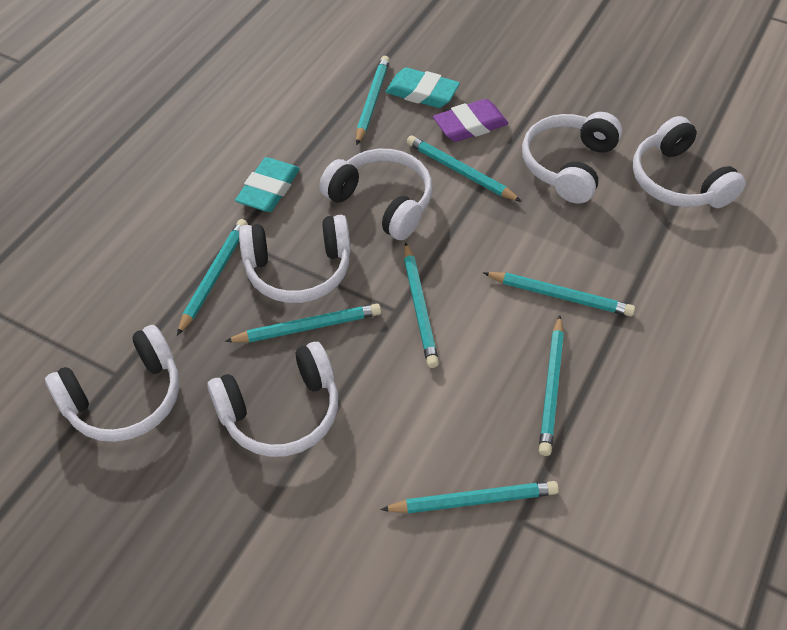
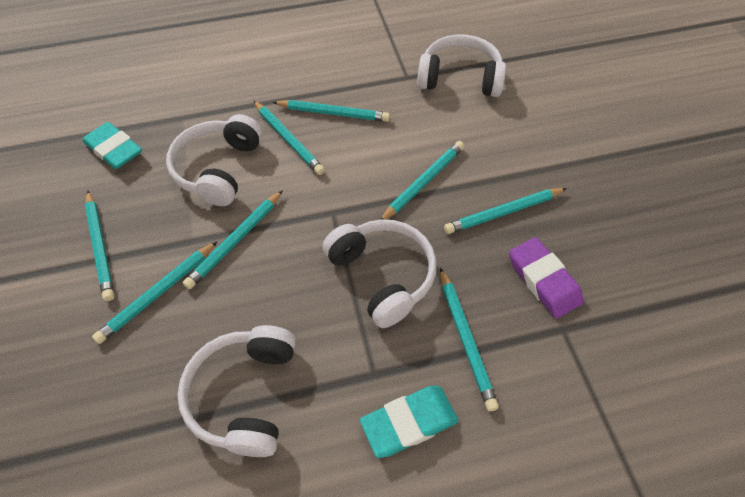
white headphones: 6 -> 4

